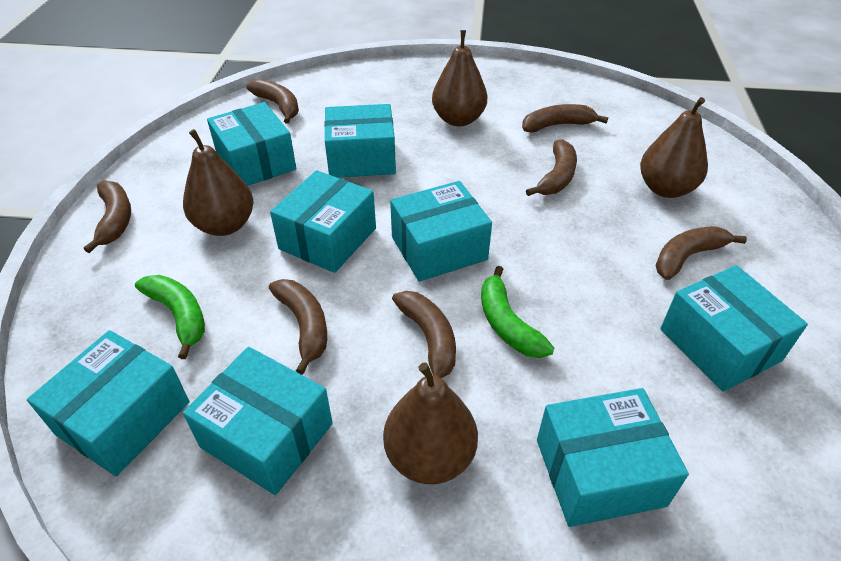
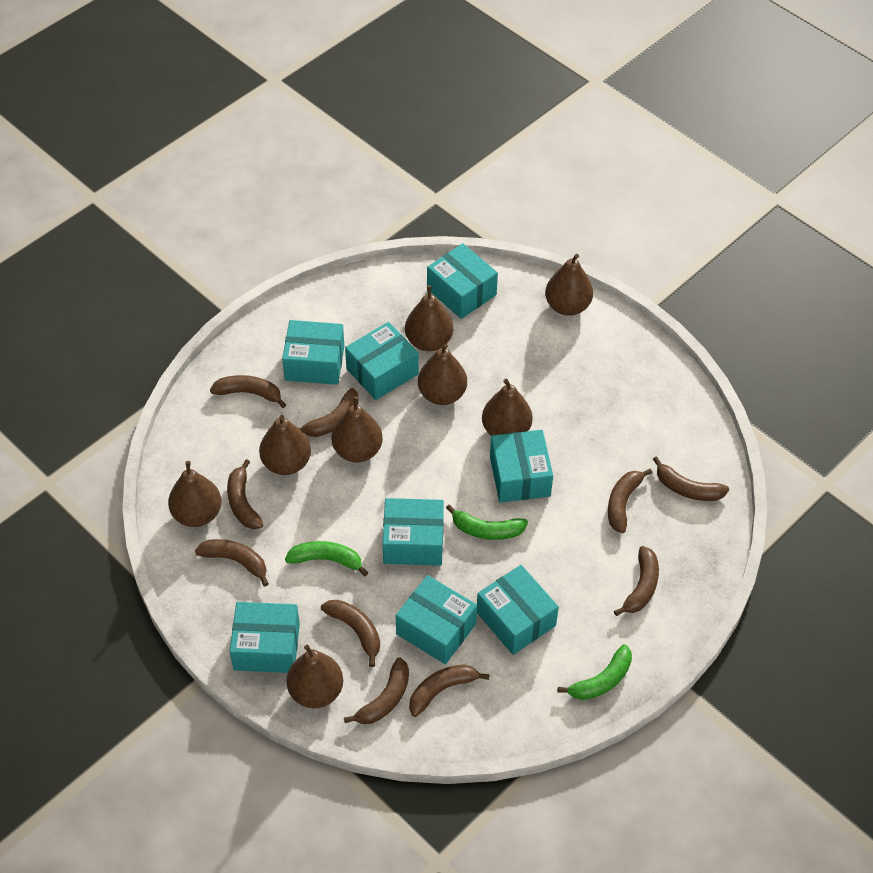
brown banana: 7 -> 10
brown pear: 4 -> 8
green banana: 2 -> 3

